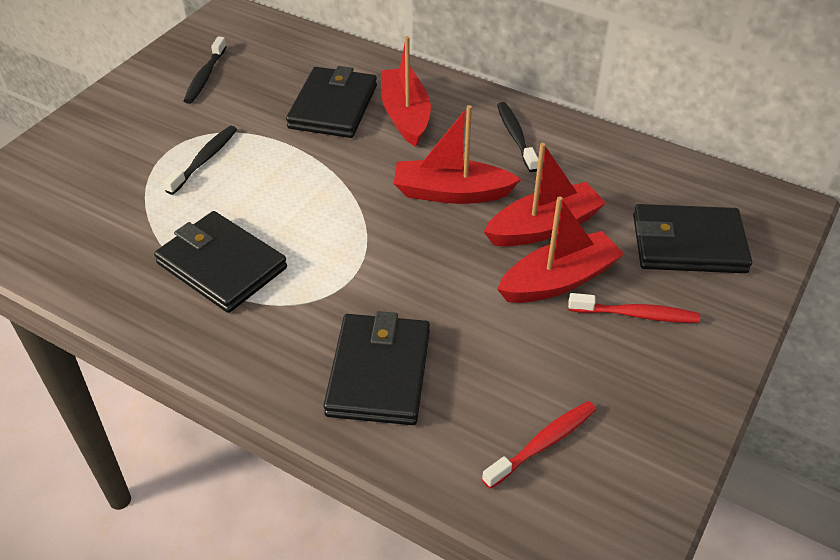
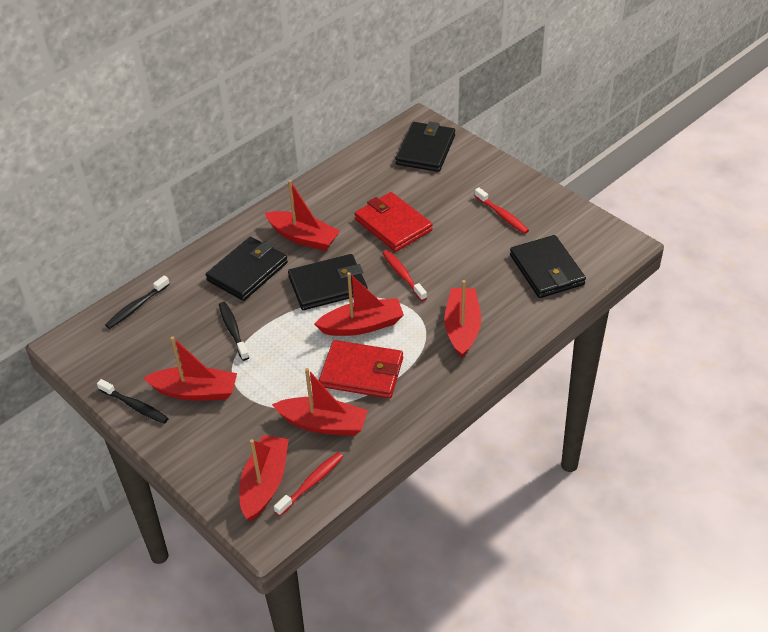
red boat: 4 -> 6
red toothbrush: 2 -> 3
red wallet: 0 -> 2

